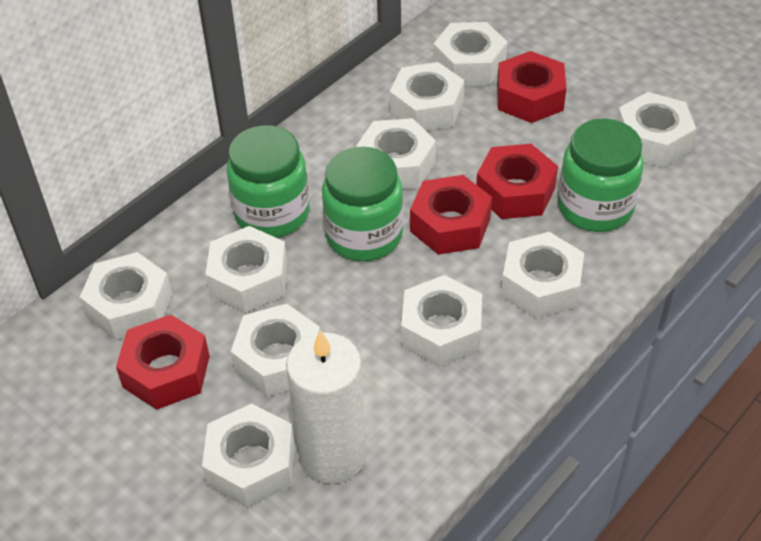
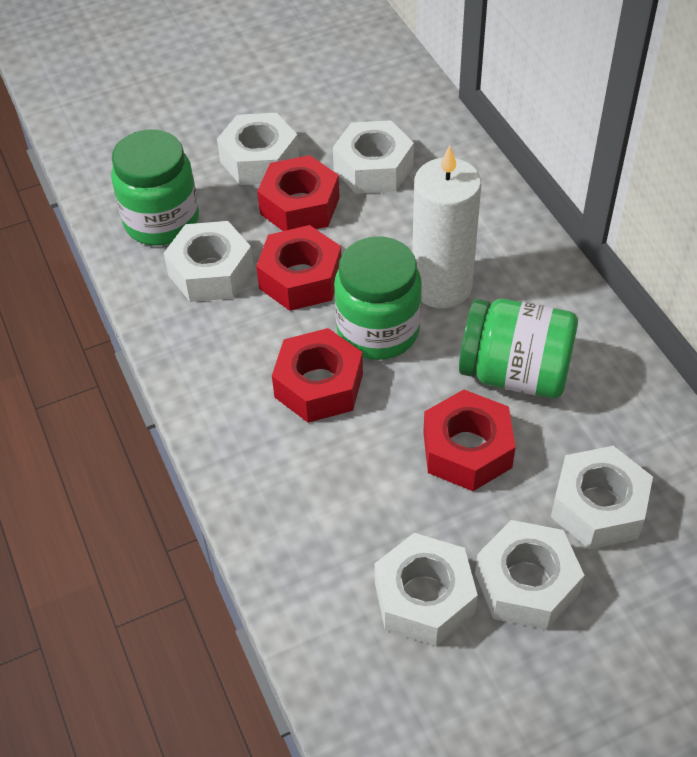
white nut: 10 -> 6

